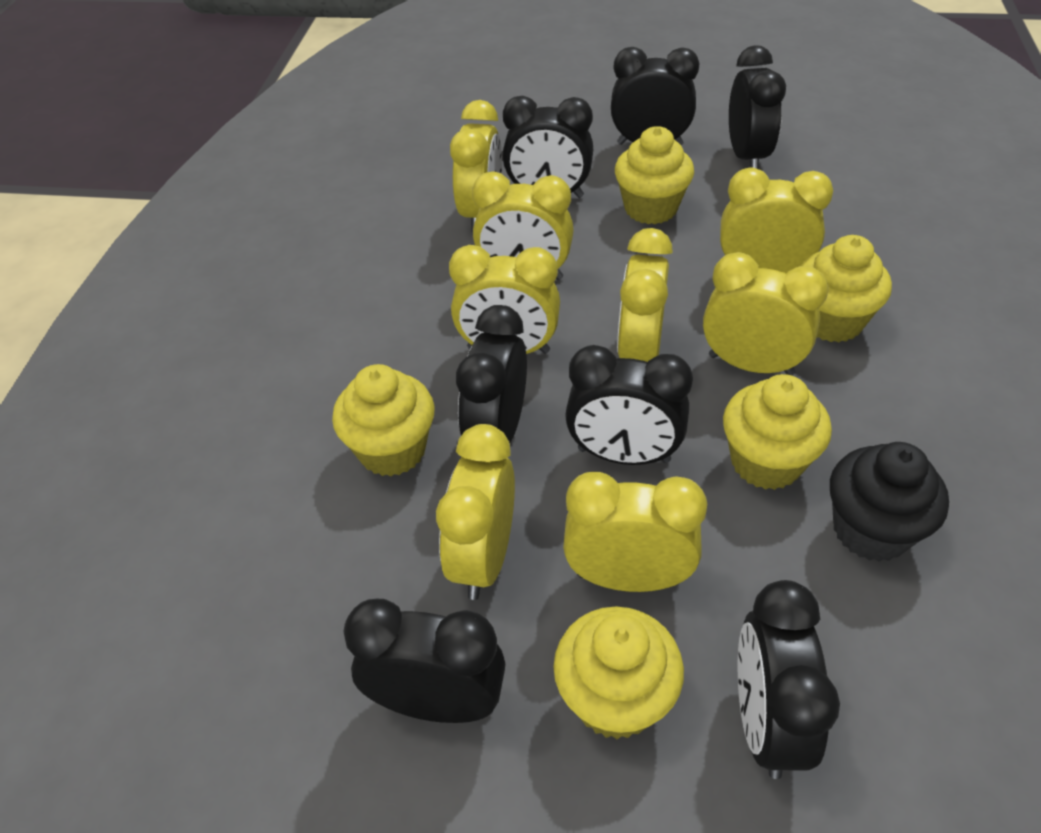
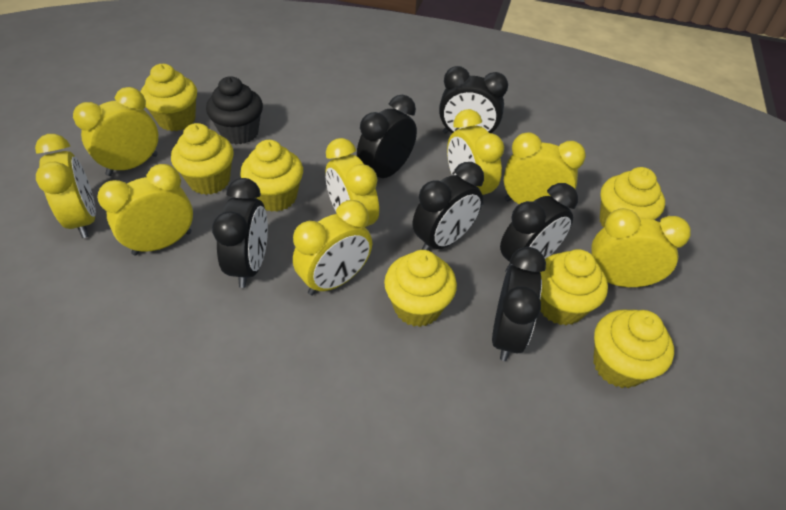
black clock: 7 -> 6
yellow cupcake: 5 -> 7

